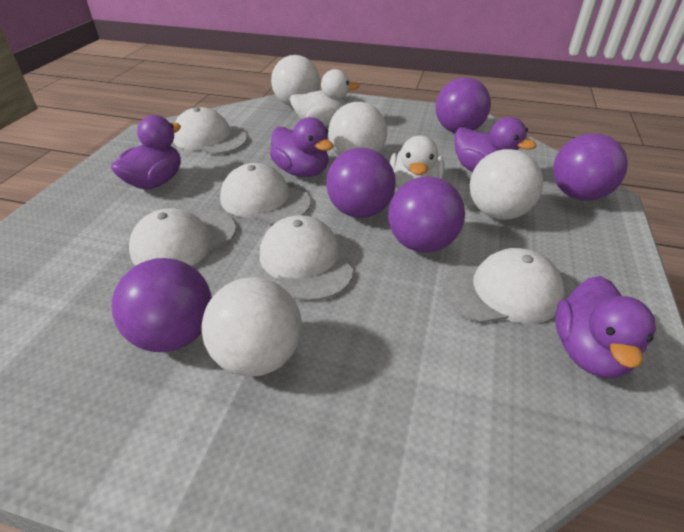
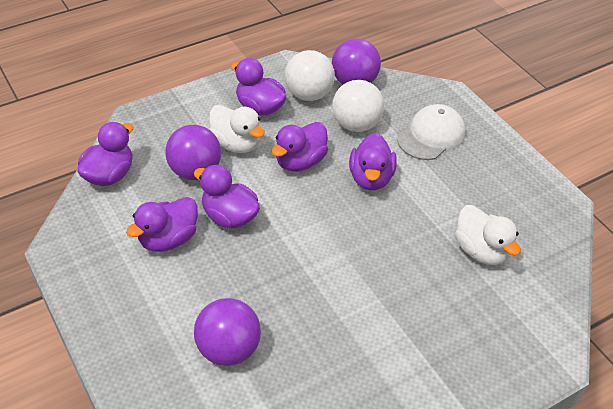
purple ball: 5 -> 3
purple duck: 4 -> 6
white ball: 4 -> 2
white cap: 5 -> 1

